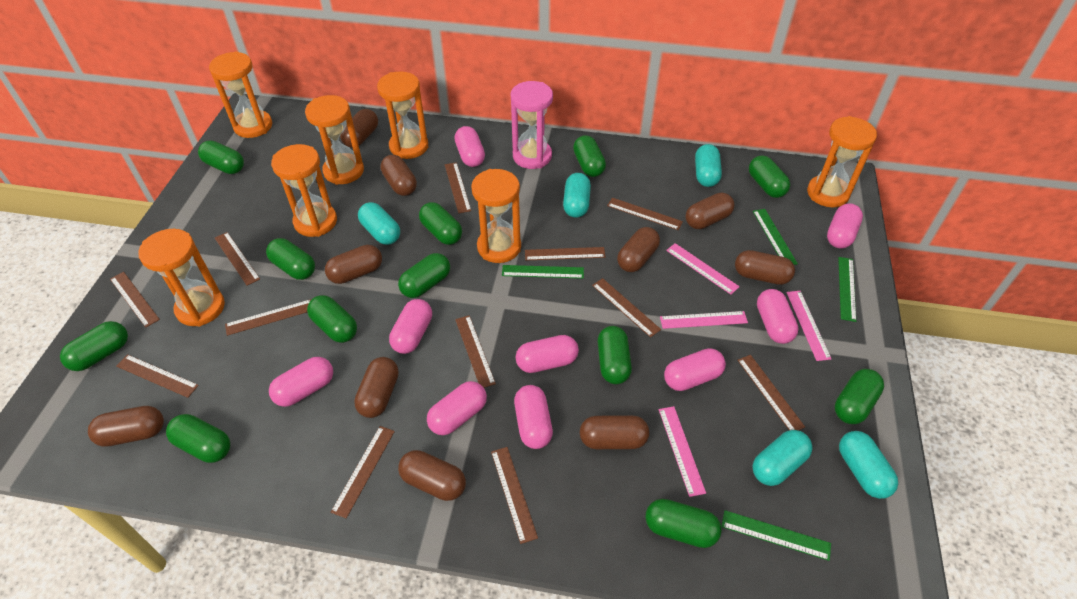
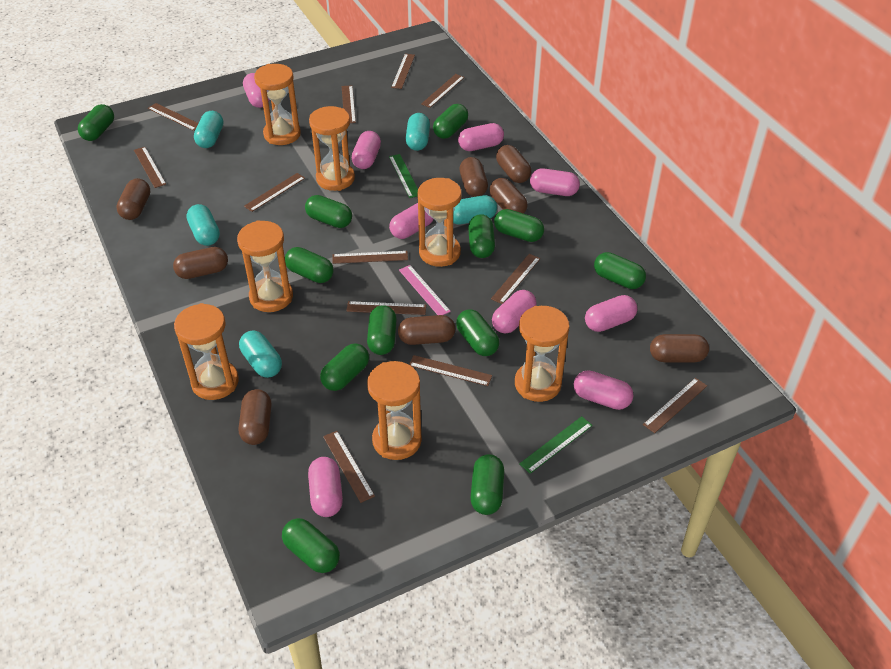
brown capsule: 10 -> 8
green ruler: 4 -> 2
pink hourglass: 1 -> 0
pink ruler: 4 -> 1

